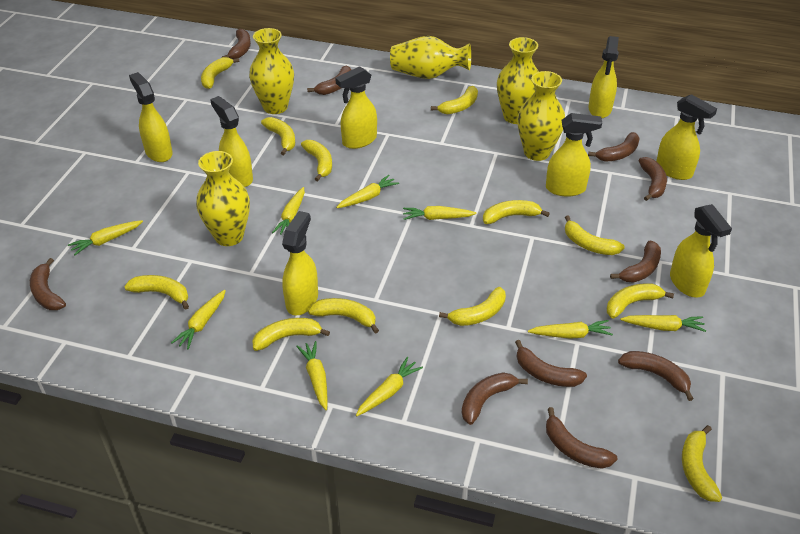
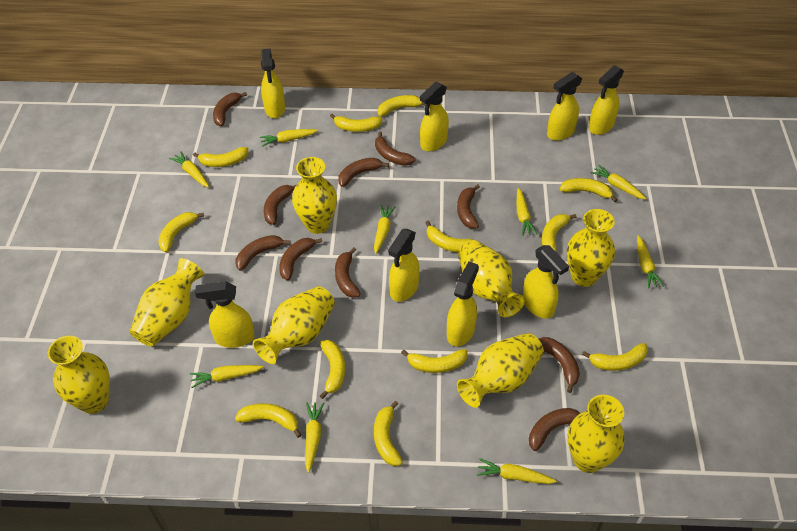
yellow vase: 5 -> 8

